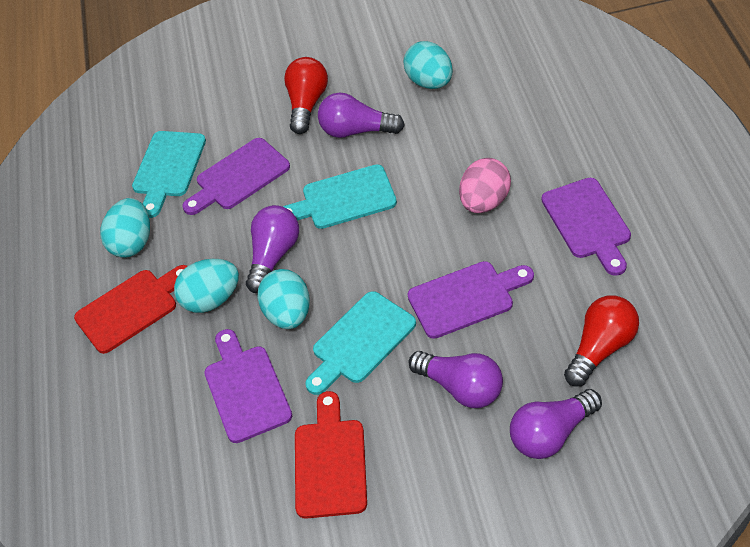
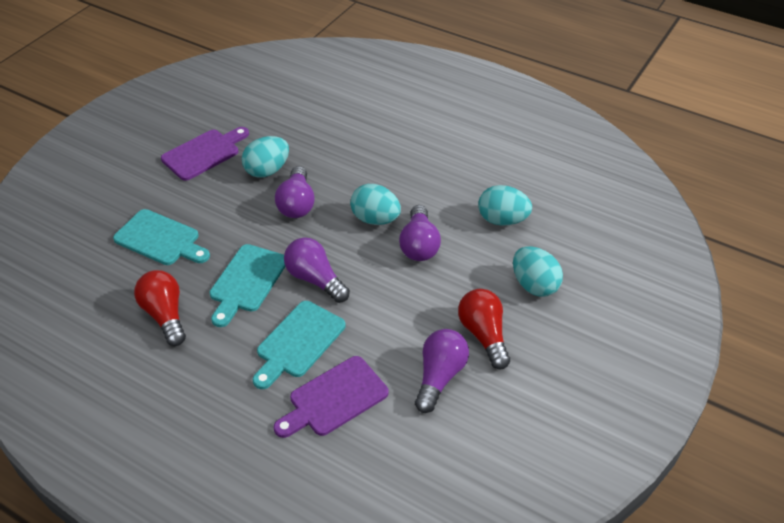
pink egg: 1 -> 0
purple cutting board: 4 -> 2
red cutting board: 2 -> 0

